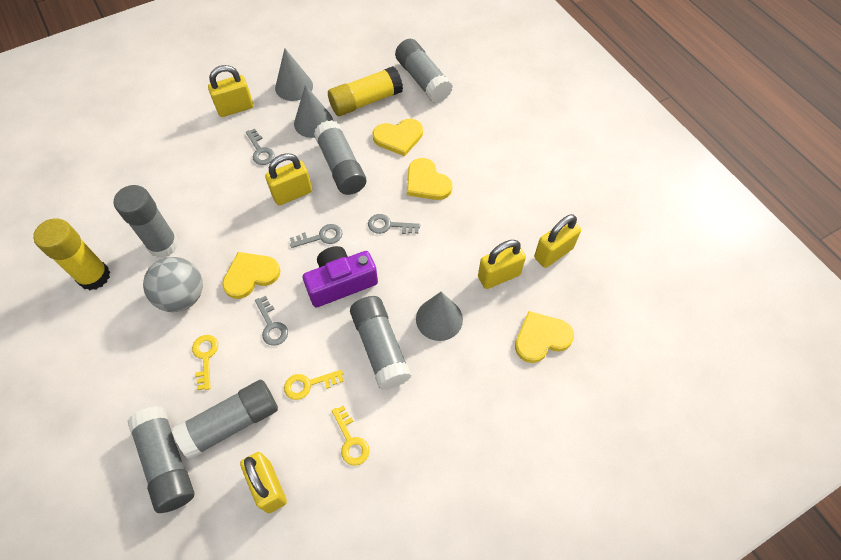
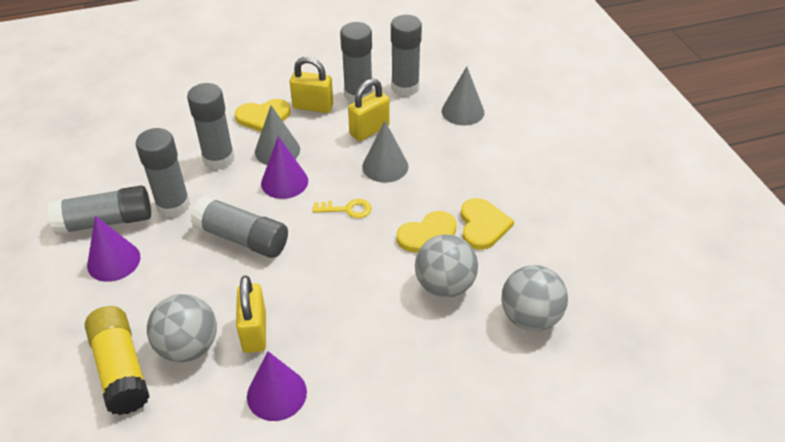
grey ball: 1 -> 3
grey key: 4 -> 0
purple camera: 1 -> 0
purple cone: 0 -> 3
yellow glue stick: 2 -> 1
yellow heart: 4 -> 3
yellow key: 3 -> 1
yellow padlock: 5 -> 3

